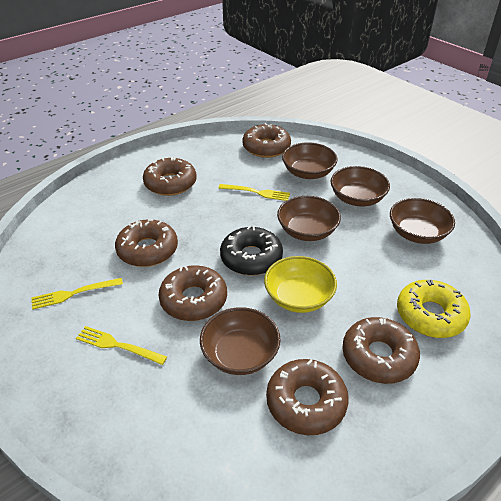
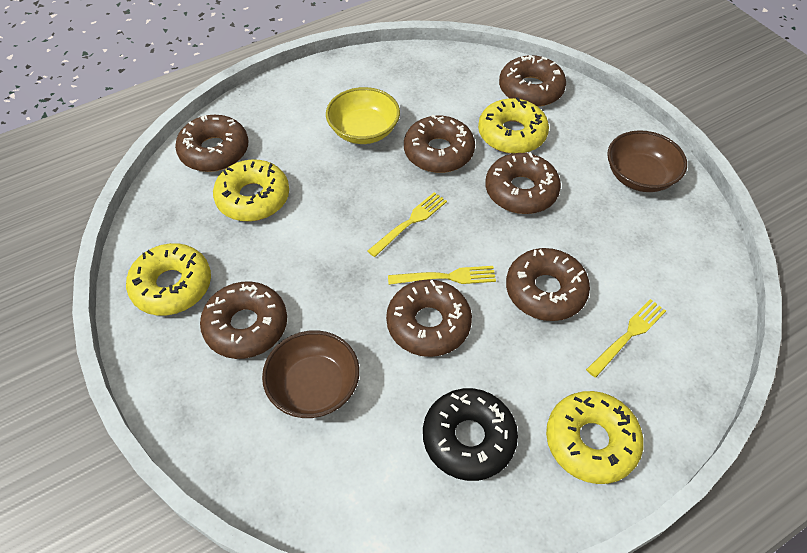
brown bowl: 5 -> 2
brown donut: 6 -> 7
yellow donut: 1 -> 4

